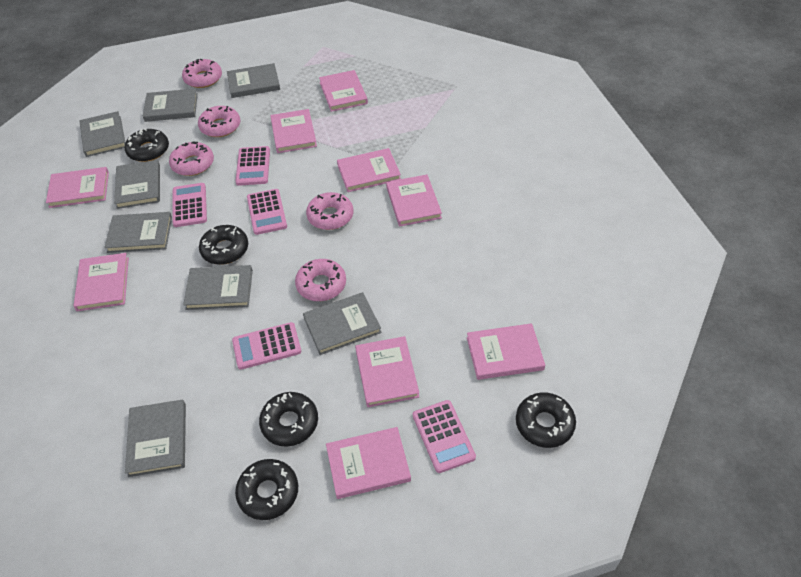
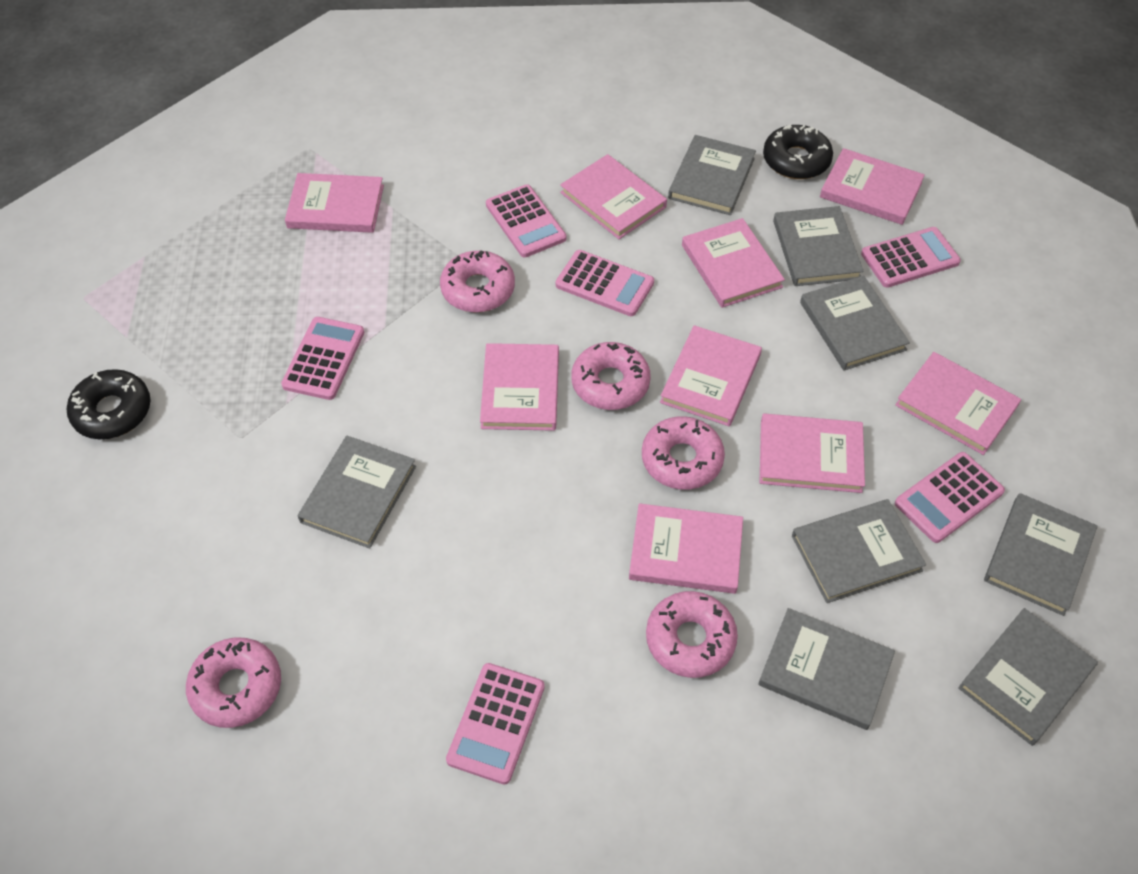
black donut: 5 -> 2
pink calculator: 5 -> 6

